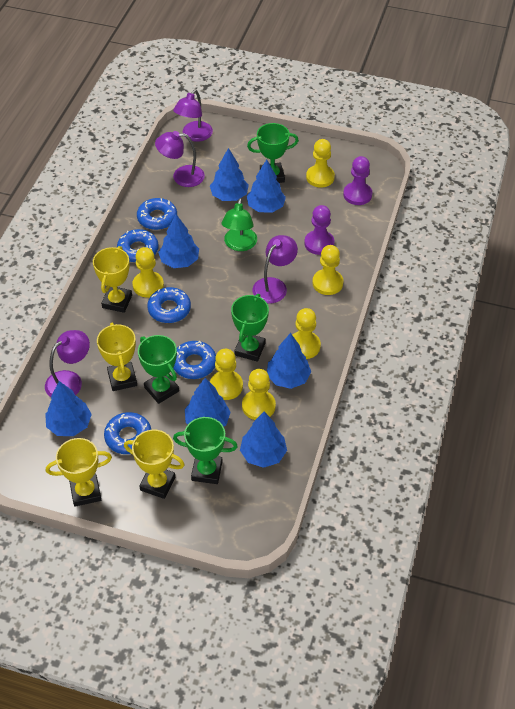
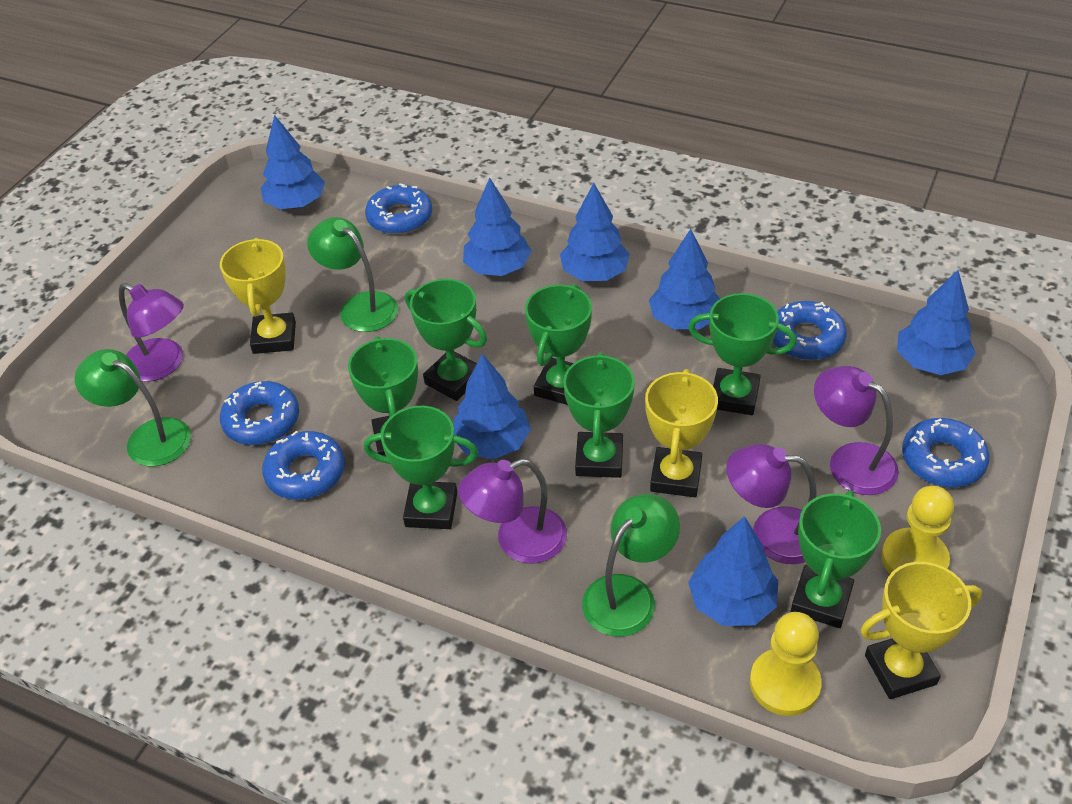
green lamp: 1 -> 3
green trophy: 4 -> 7
purple pawn: 2 -> 0
yellow pawn: 6 -> 2
yellow trophy: 4 -> 3

